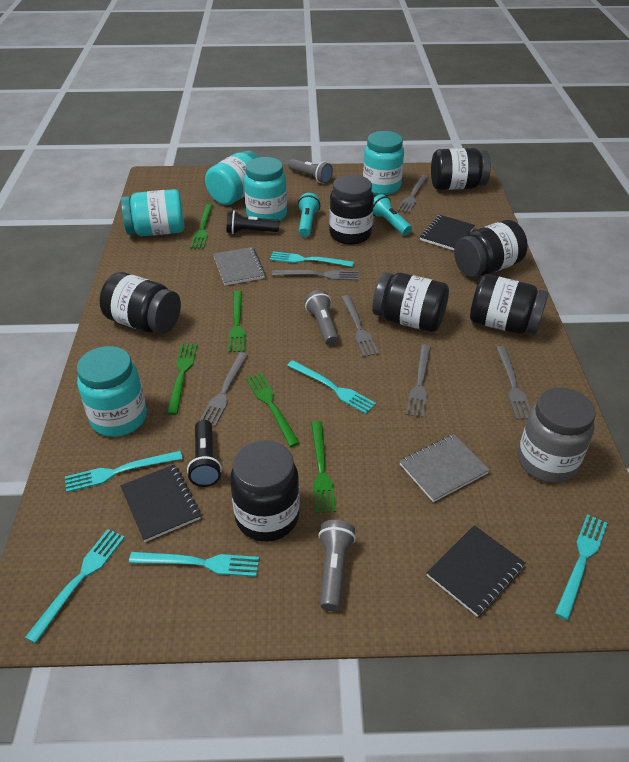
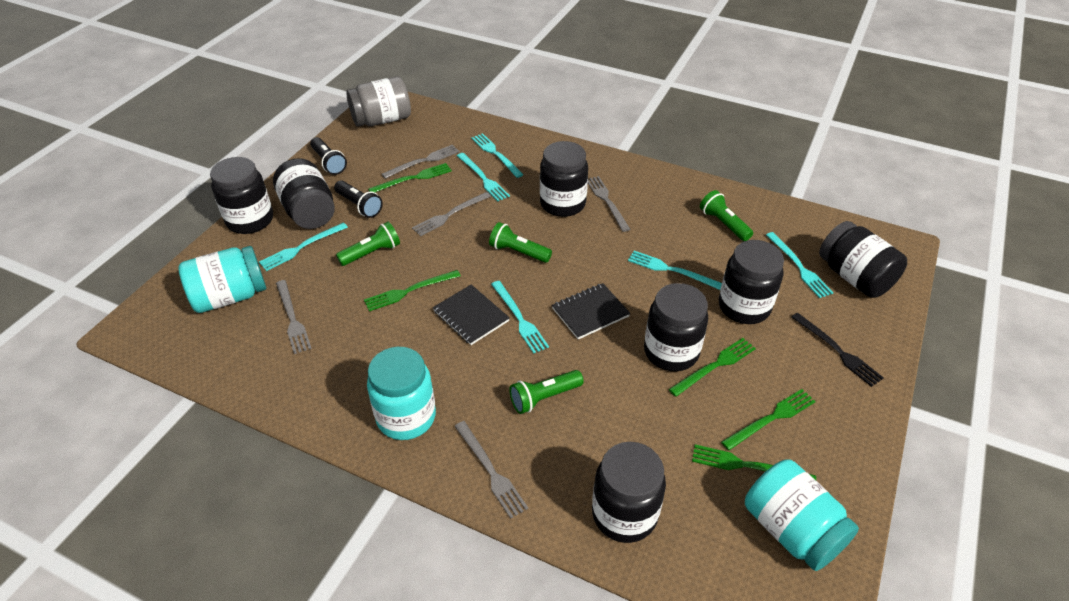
black fork: 0 -> 1
black notebook: 3 -> 2
green flashlight: 0 -> 4
grey flashlight: 3 -> 0
grey fork: 6 -> 5
grey notebook: 2 -> 0
turquoise flashlight: 2 -> 0
turquoise jar: 5 -> 3

